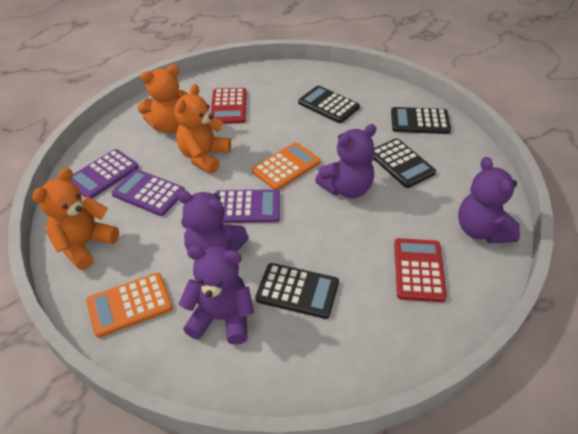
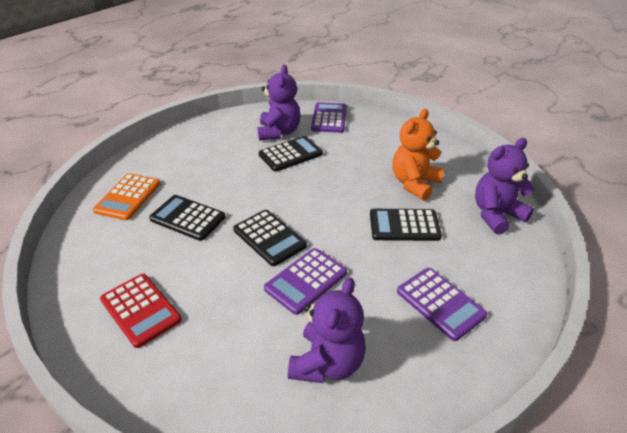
orange calculator: 2 -> 1
orange teddy bear: 3 -> 1
purple teddy bear: 4 -> 3
red calculator: 2 -> 1

